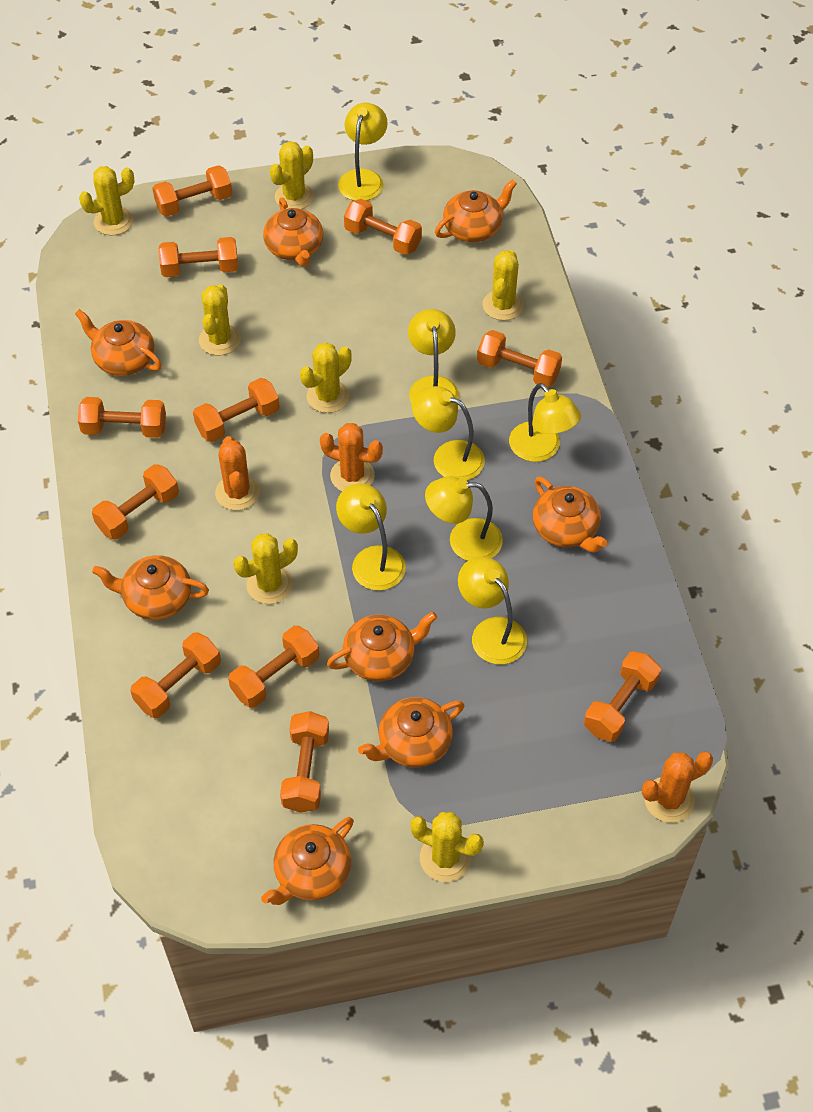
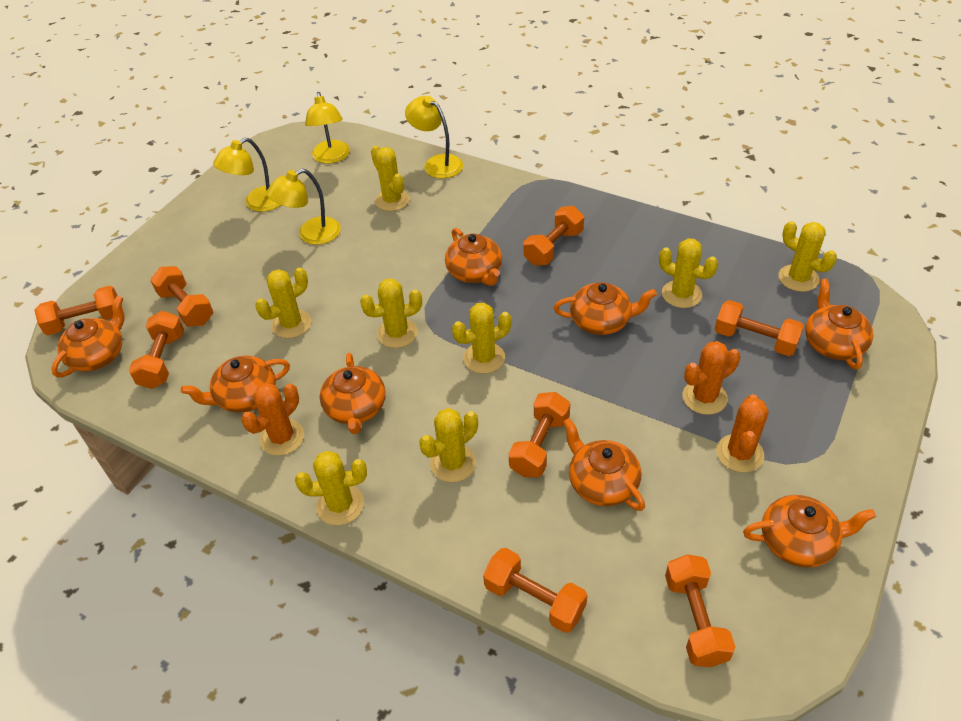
orange dumbbell: 11 -> 8
yellow cactus: 7 -> 8
yellow lamp: 7 -> 4

